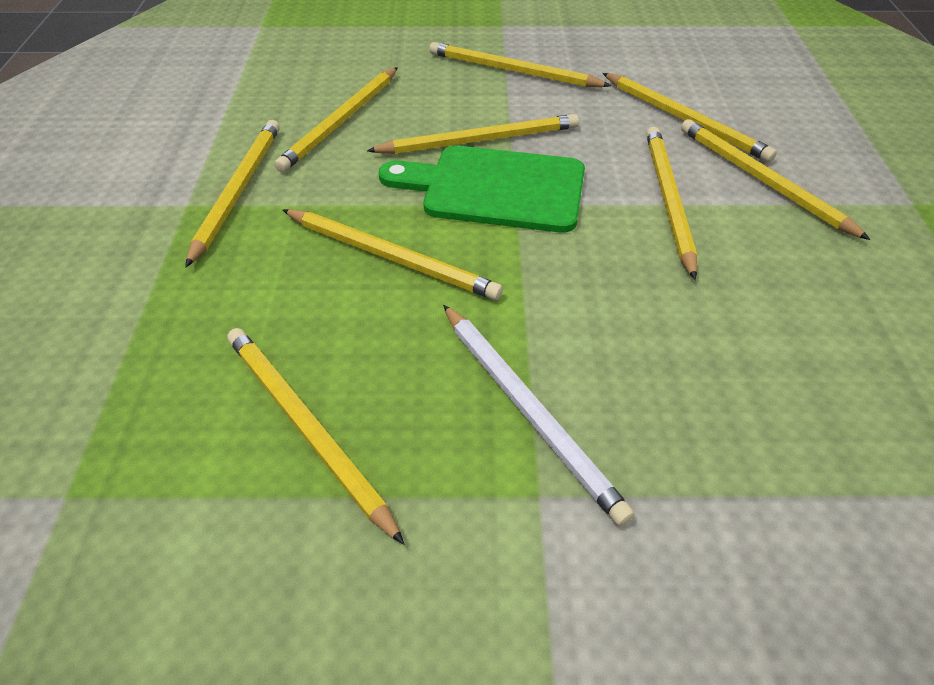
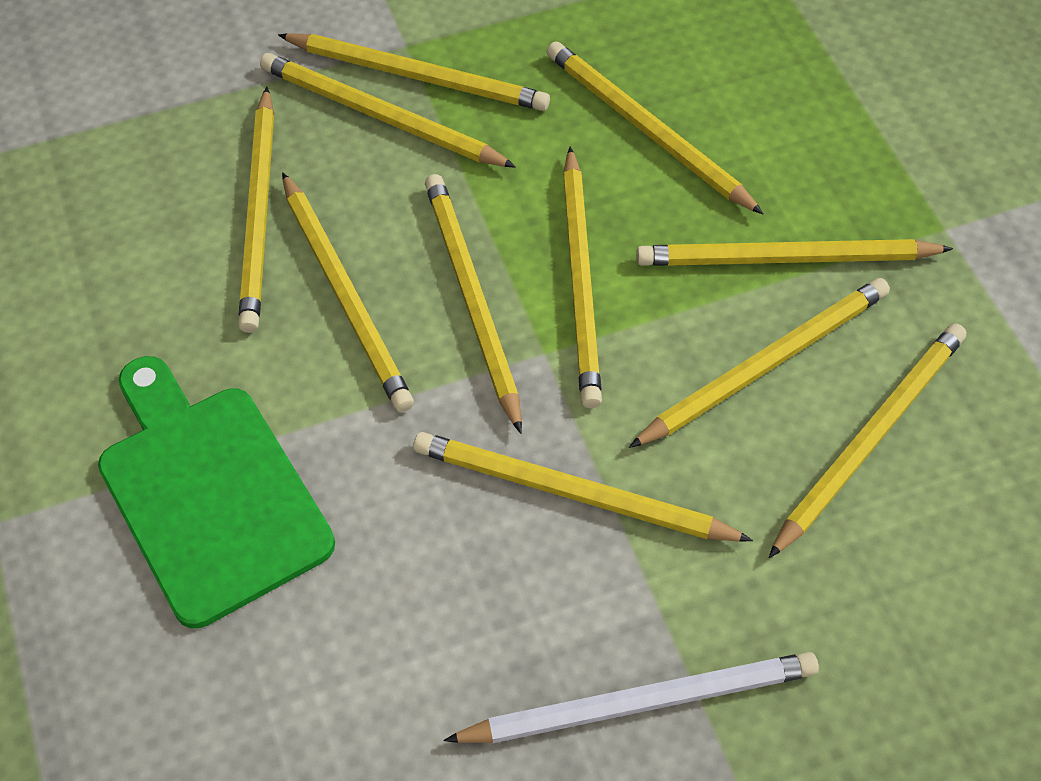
yellow pencil: 9 -> 11

